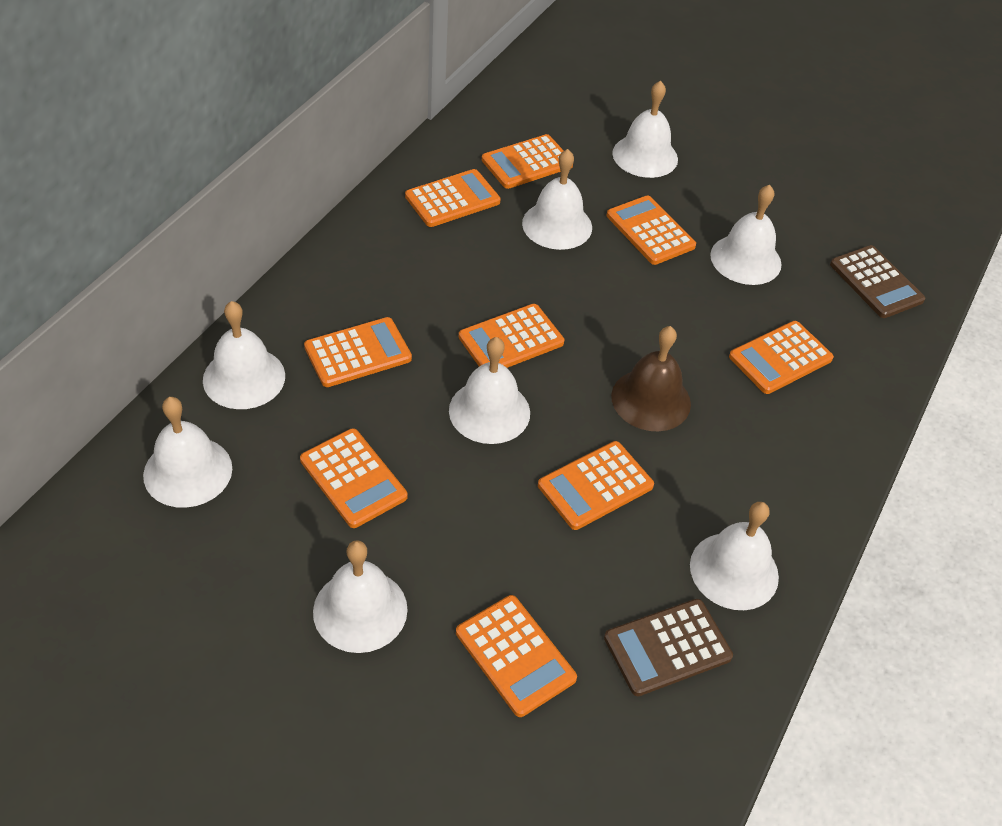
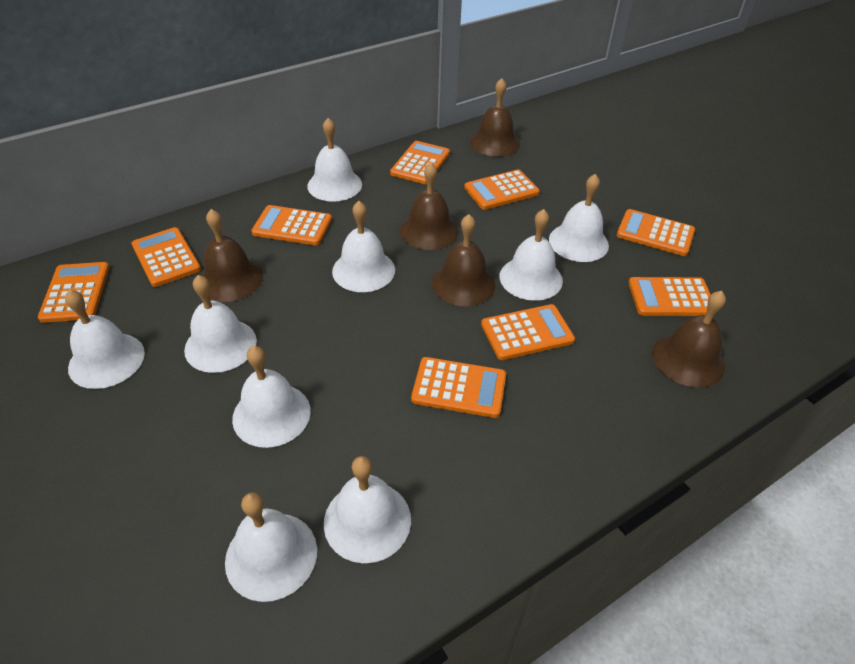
brown bell: 1 -> 5
brown calculator: 2 -> 0
white bell: 8 -> 9

